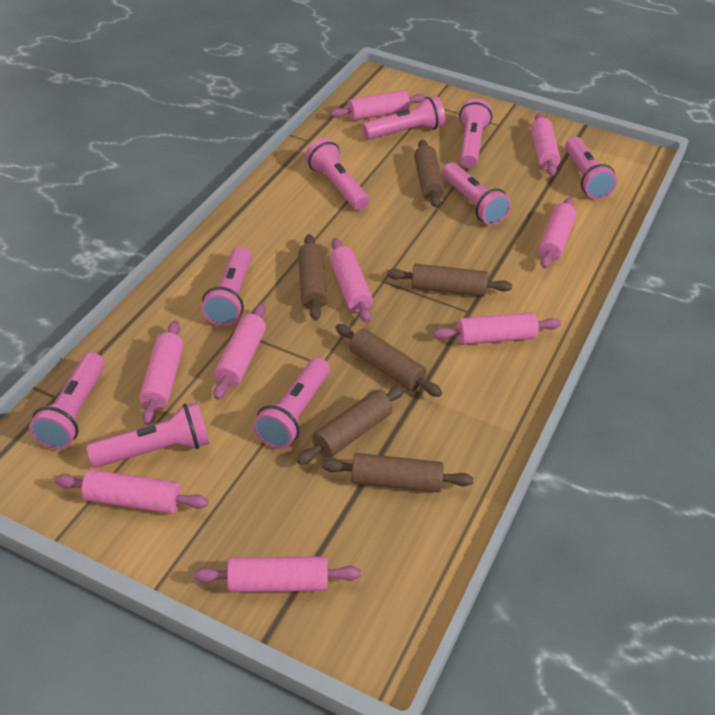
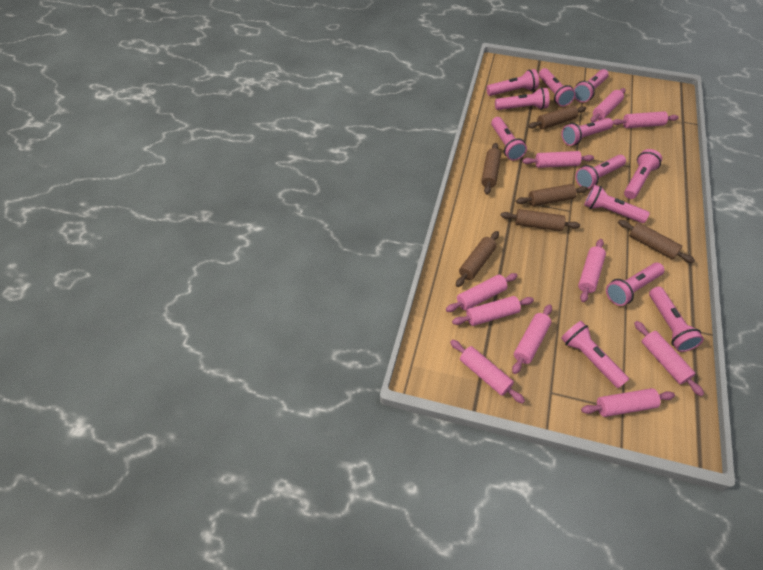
pink flashlight: 9 -> 12
pink rolling pin: 9 -> 10

